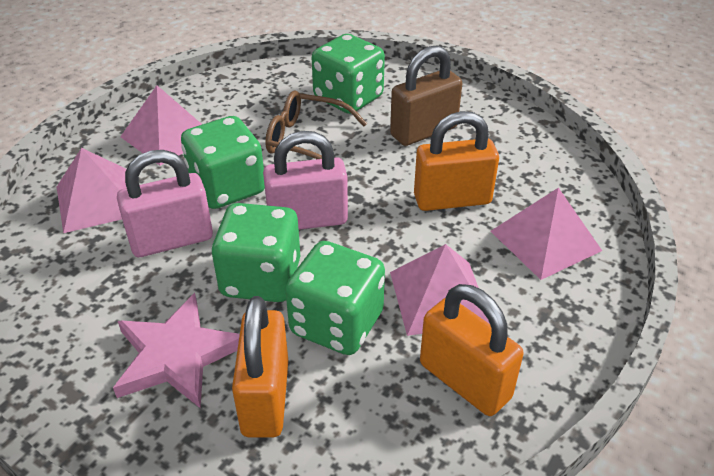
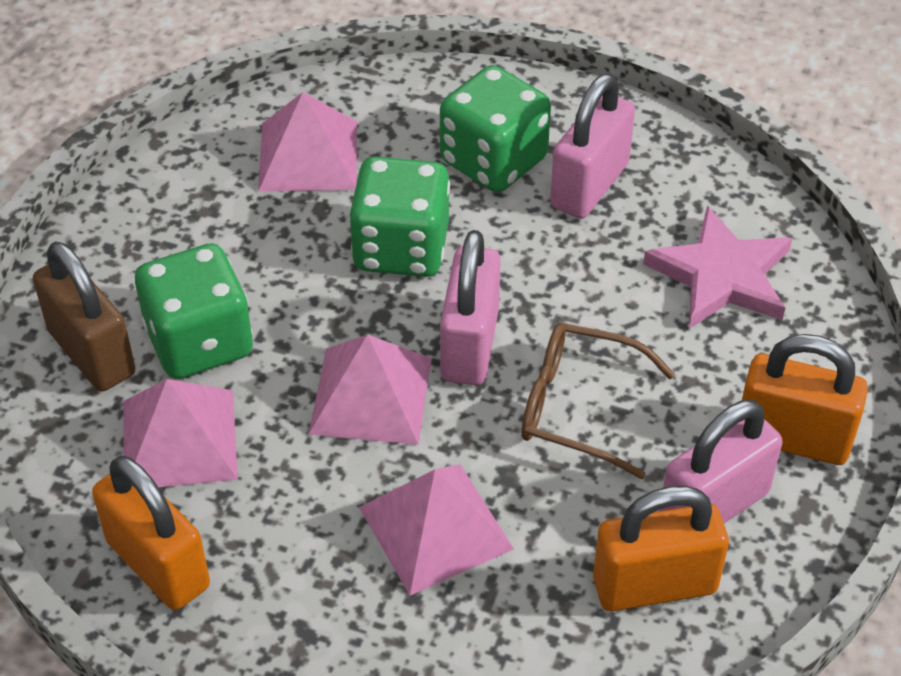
green dice: 4 -> 3
pink padlock: 2 -> 3

